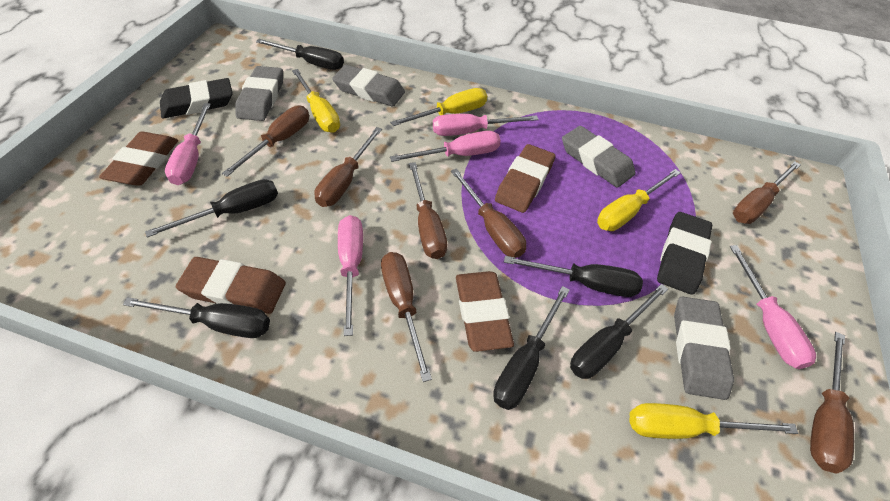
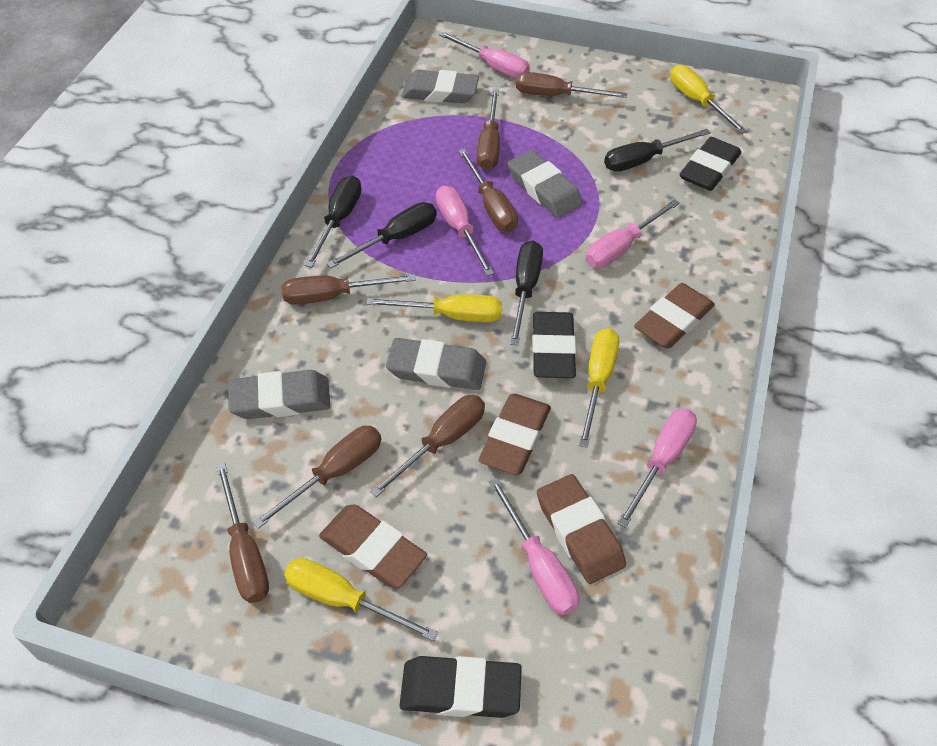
black eraser: 2 -> 3
black screwdriver: 6 -> 4

